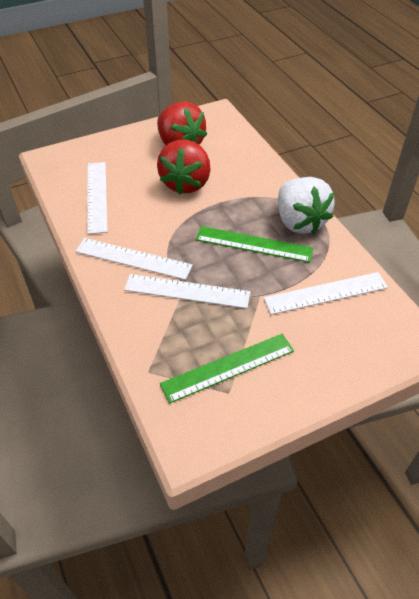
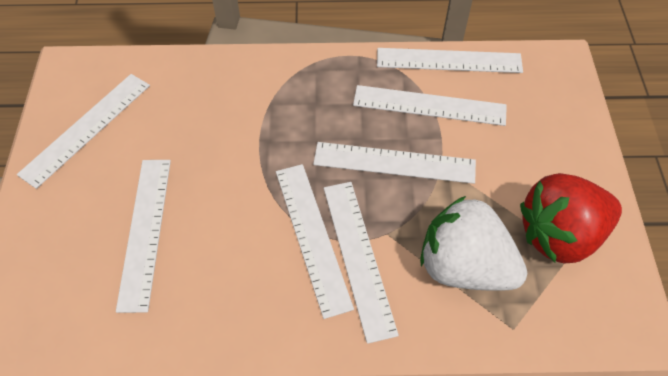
green ruler: 2 -> 0
red strawberry: 2 -> 1
white ruler: 4 -> 7

